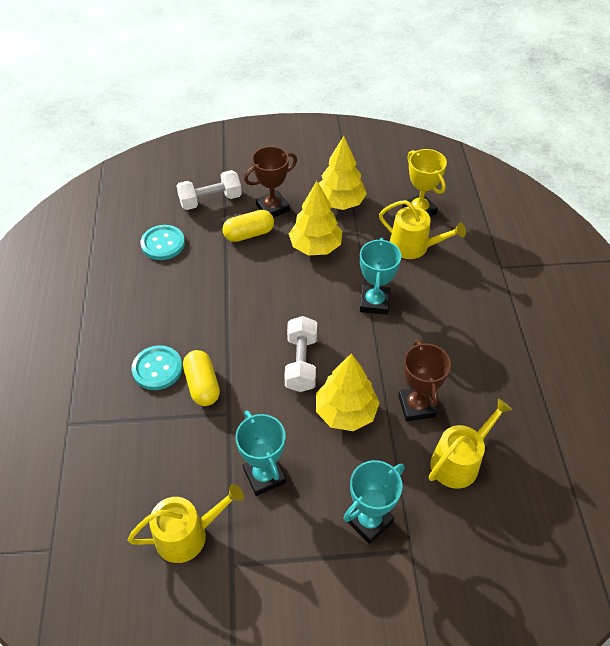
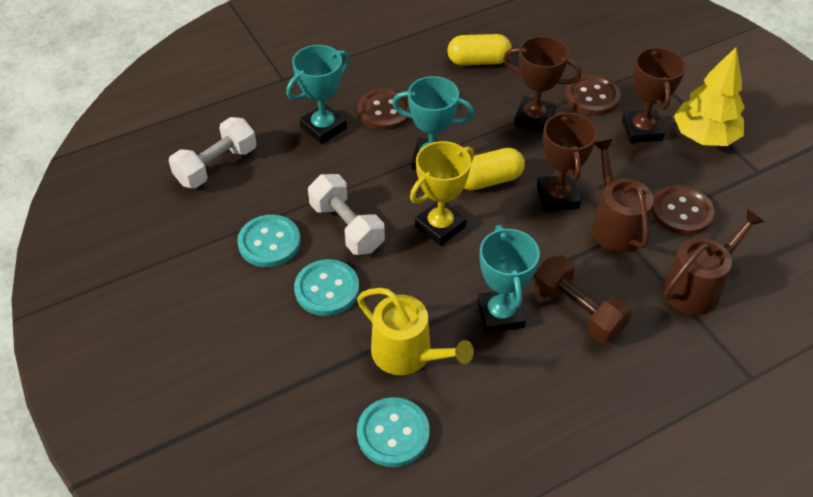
brown button: 0 -> 3
brown dumbbell: 0 -> 1
brown trophy: 2 -> 3
brown watering can: 0 -> 2
turquoise button: 2 -> 3
yellow tree: 3 -> 1
yellow watering can: 3 -> 1

